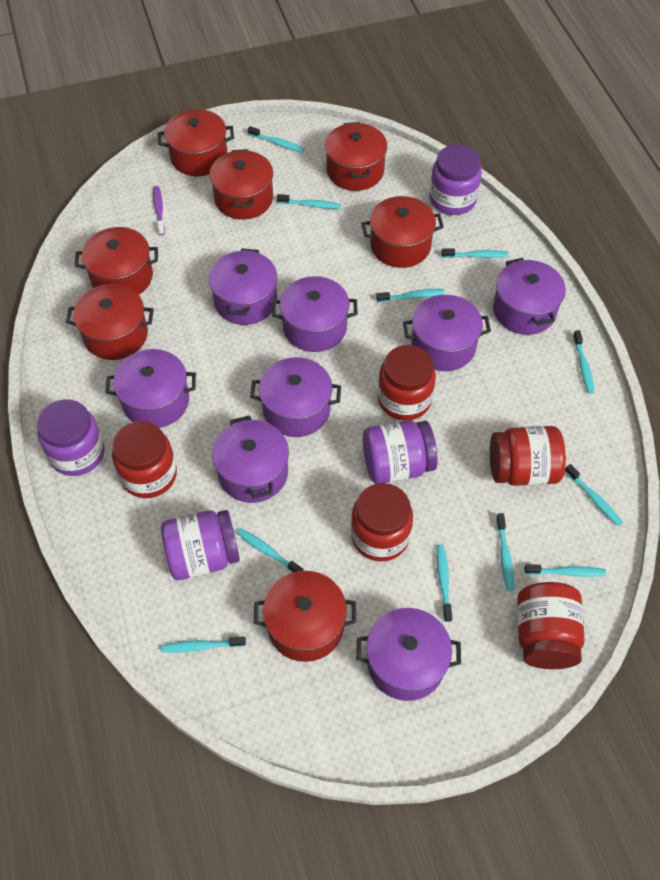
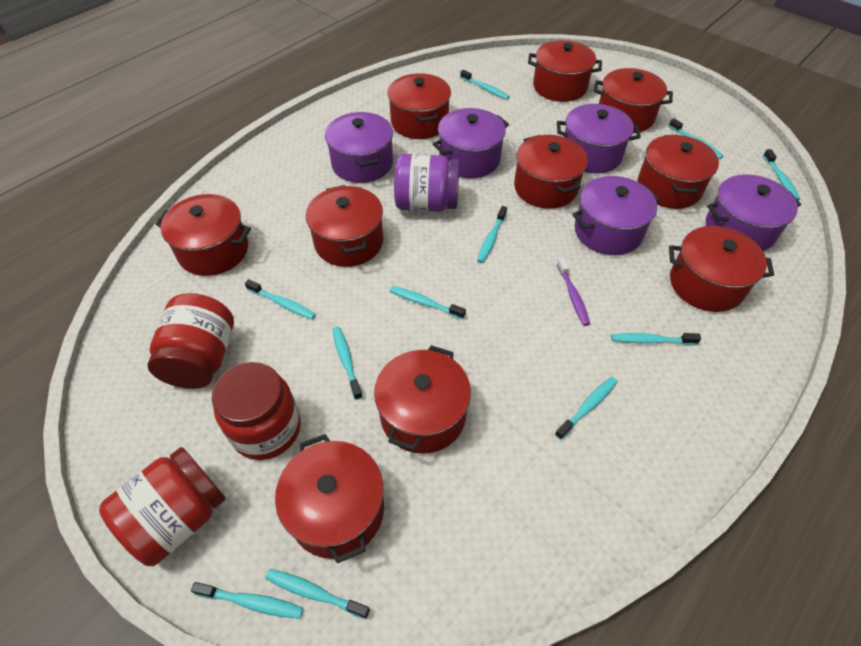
purple jar: 4 -> 1
purple pot: 8 -> 5
red jar: 5 -> 3
red pot: 7 -> 10

